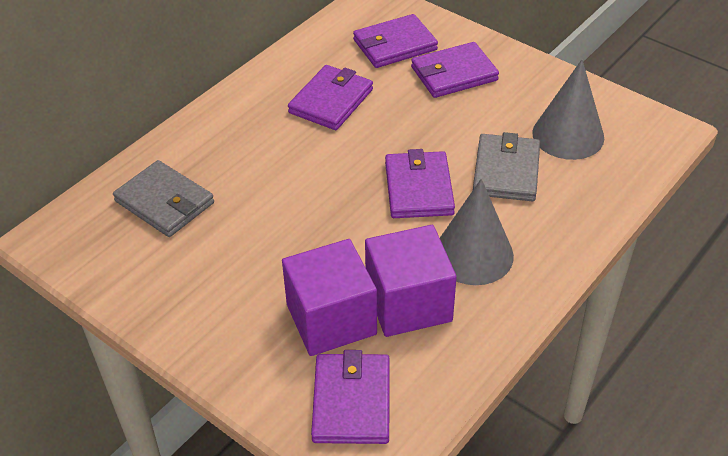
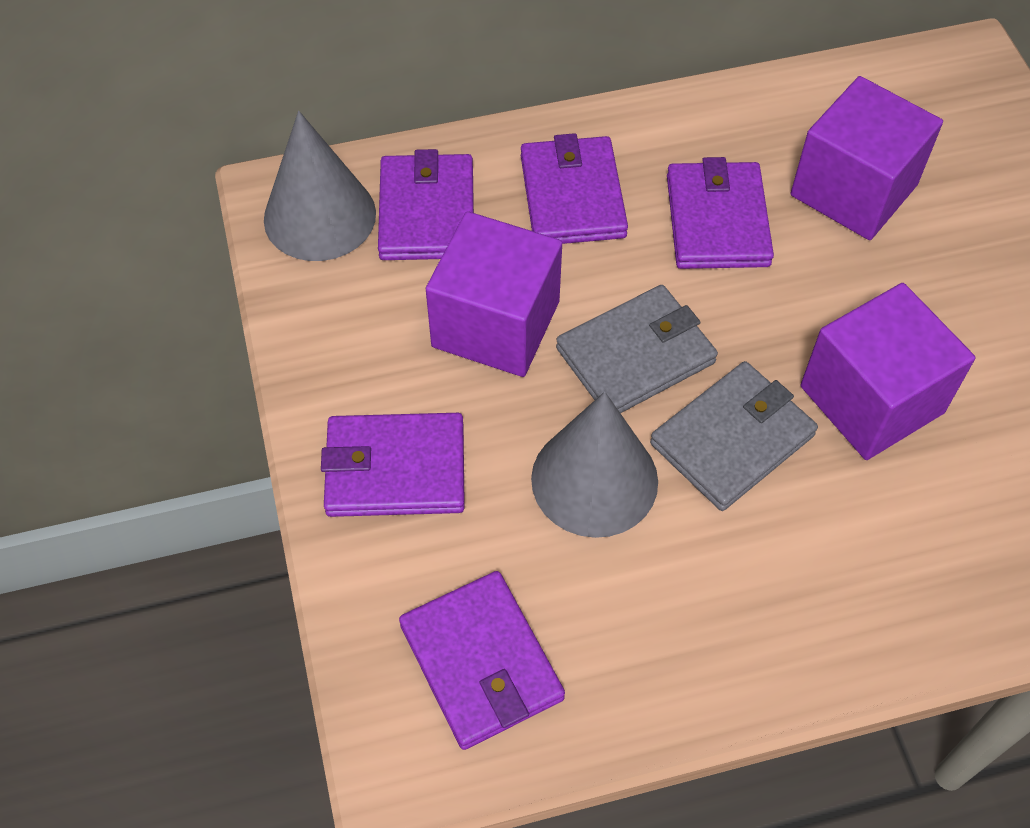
purple cube: 2 -> 3

